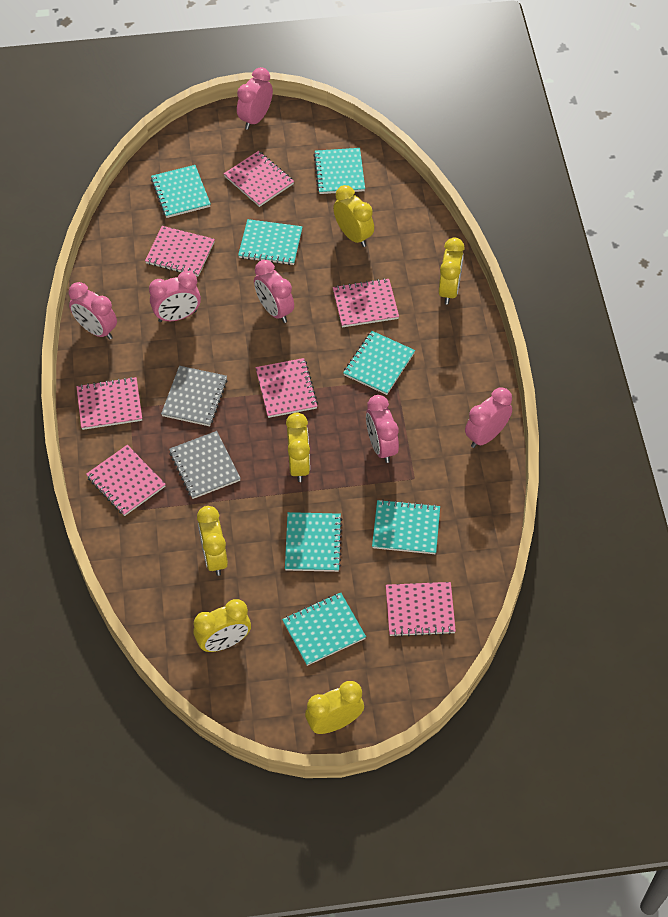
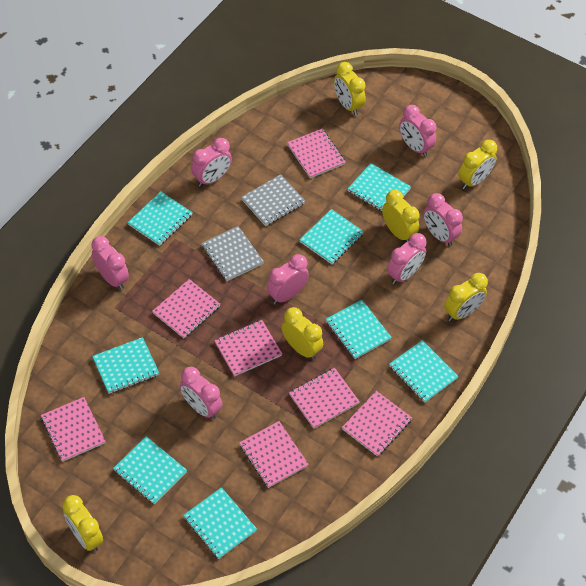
pink clock: 6 -> 7
turquoise notebook: 7 -> 8

